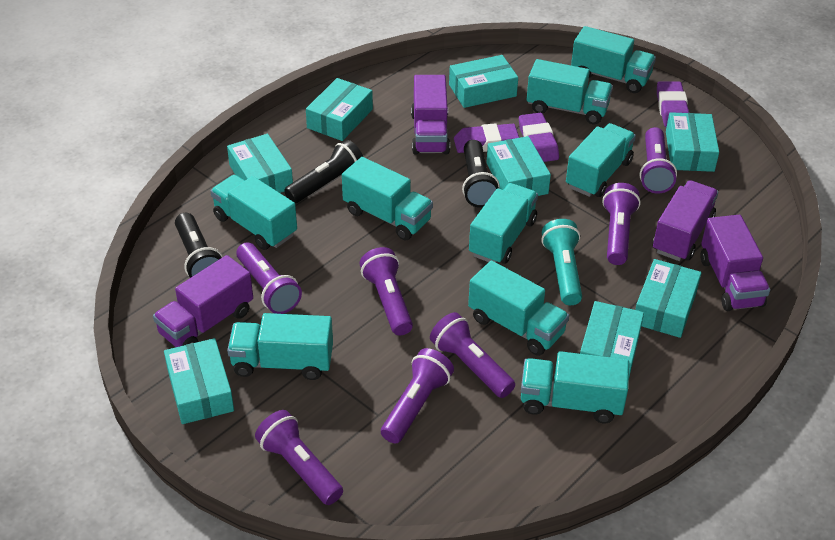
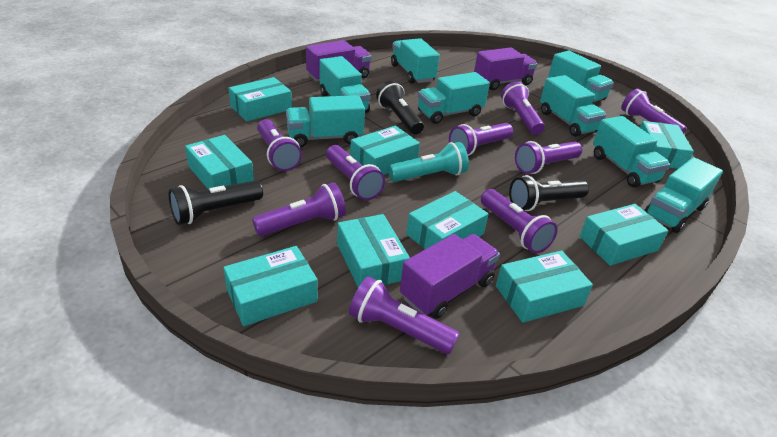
purple eraser: 3 -> 0
purple flashlight: 7 -> 9
purple truck: 4 -> 3
turquoise box: 8 -> 9
turquoise truck: 9 -> 8

